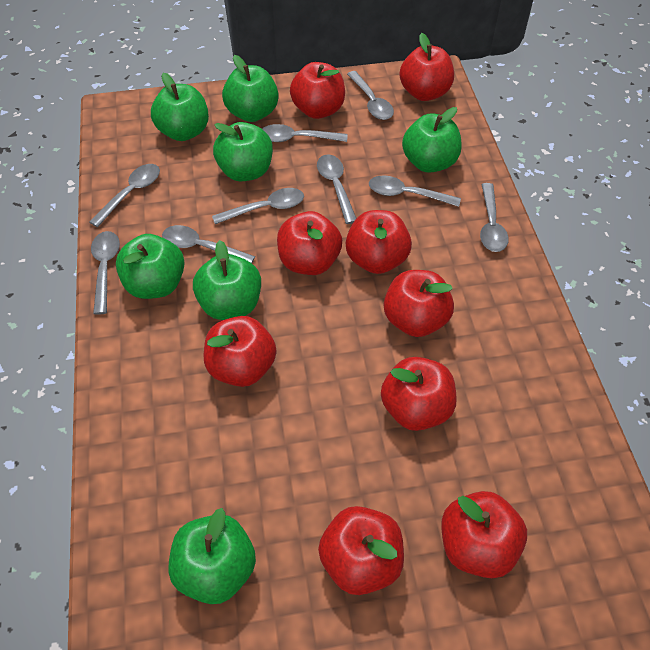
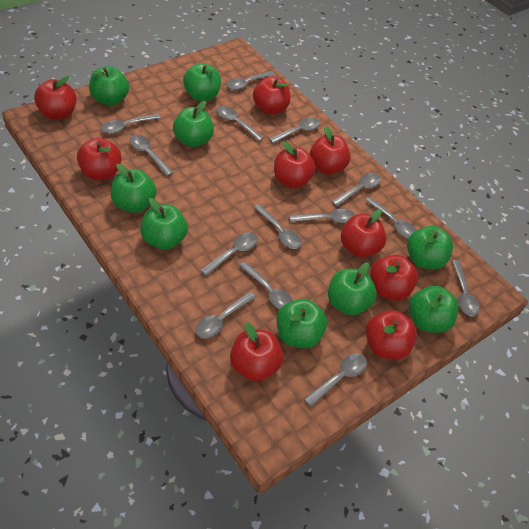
green apple: 7 -> 9
grey spoon: 9 -> 14

